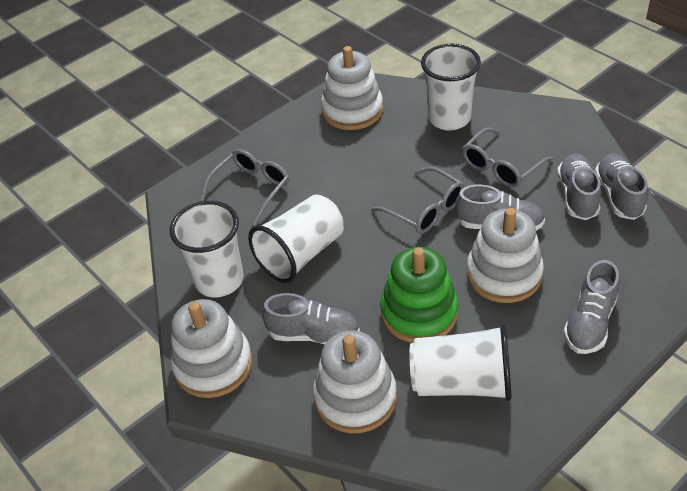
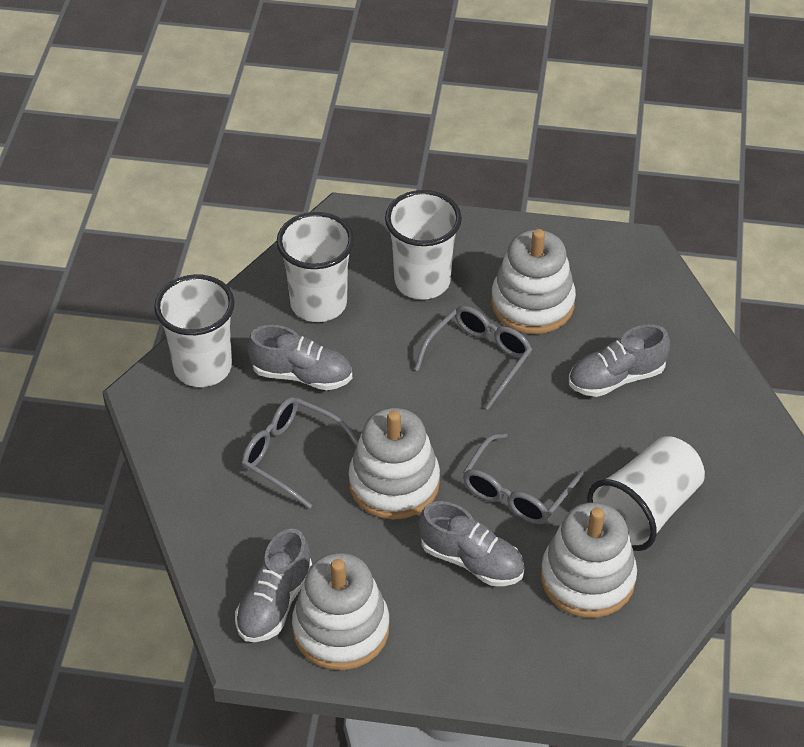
green stacking toy: 1 -> 0
grey shoe: 5 -> 4

